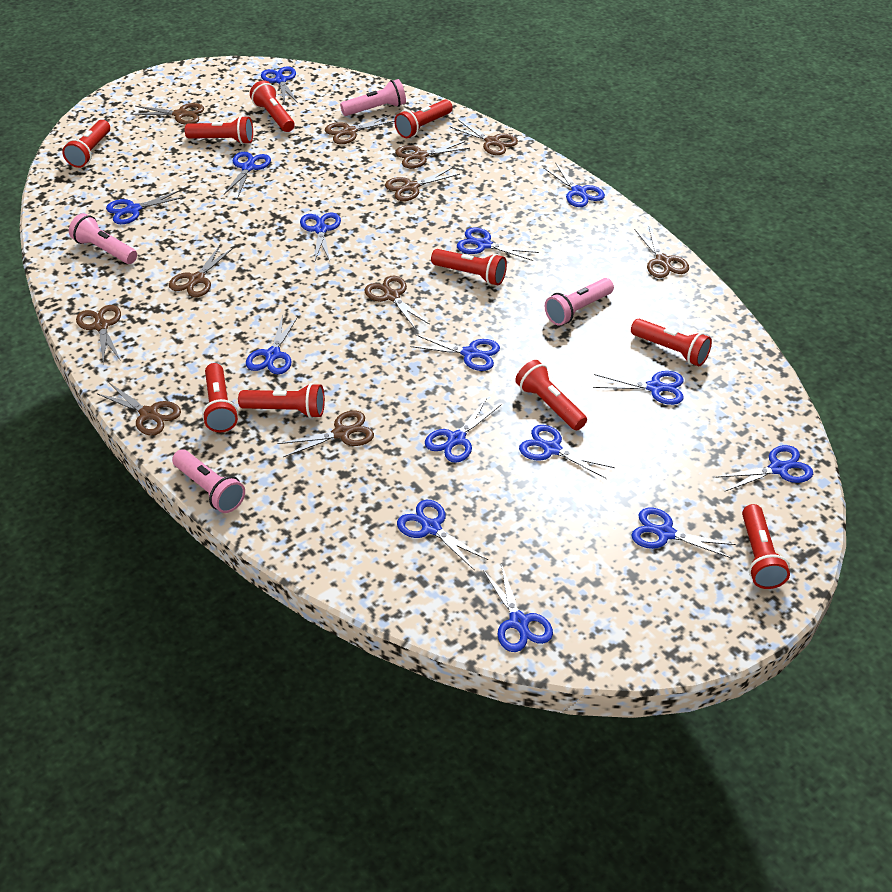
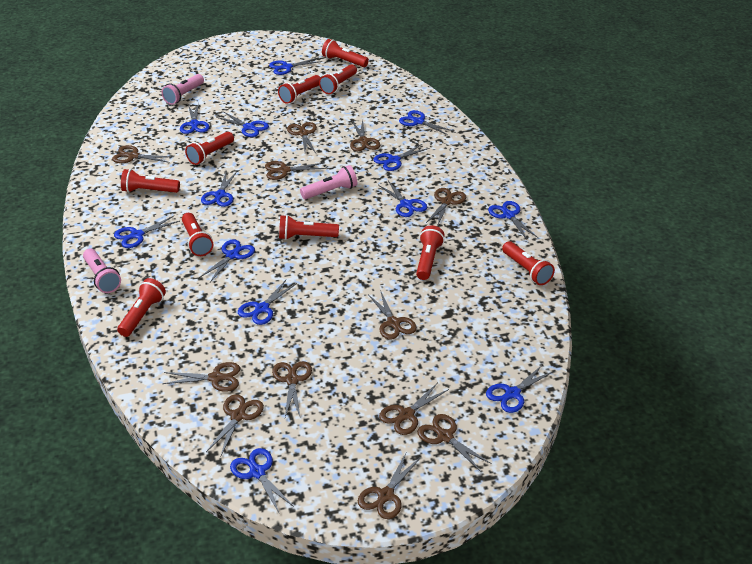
blue scissors: 15 -> 13
brown scissors: 11 -> 12
pink flashlight: 4 -> 3

